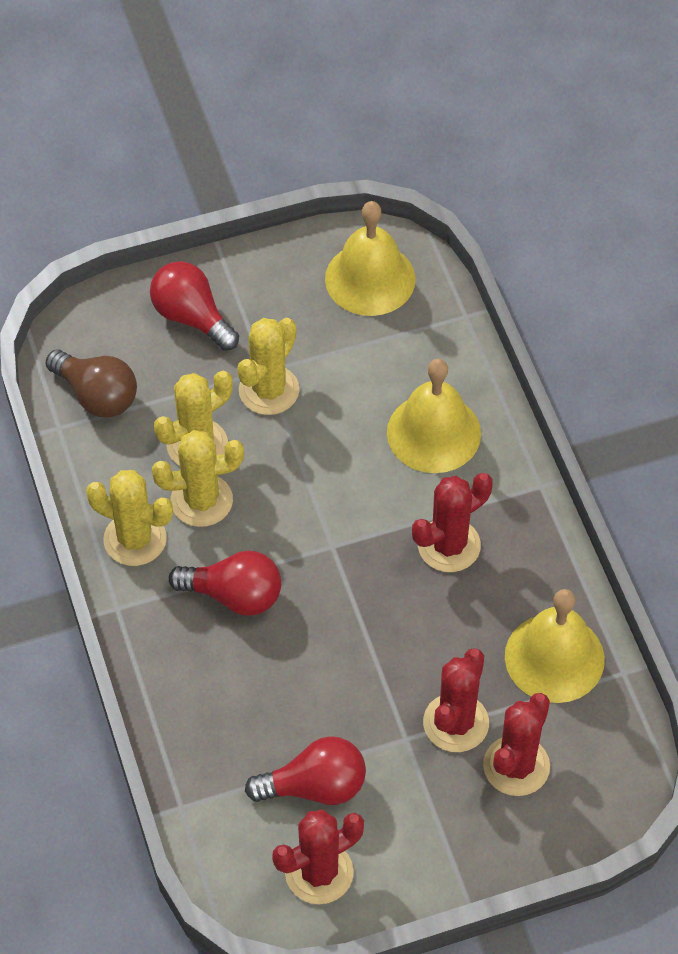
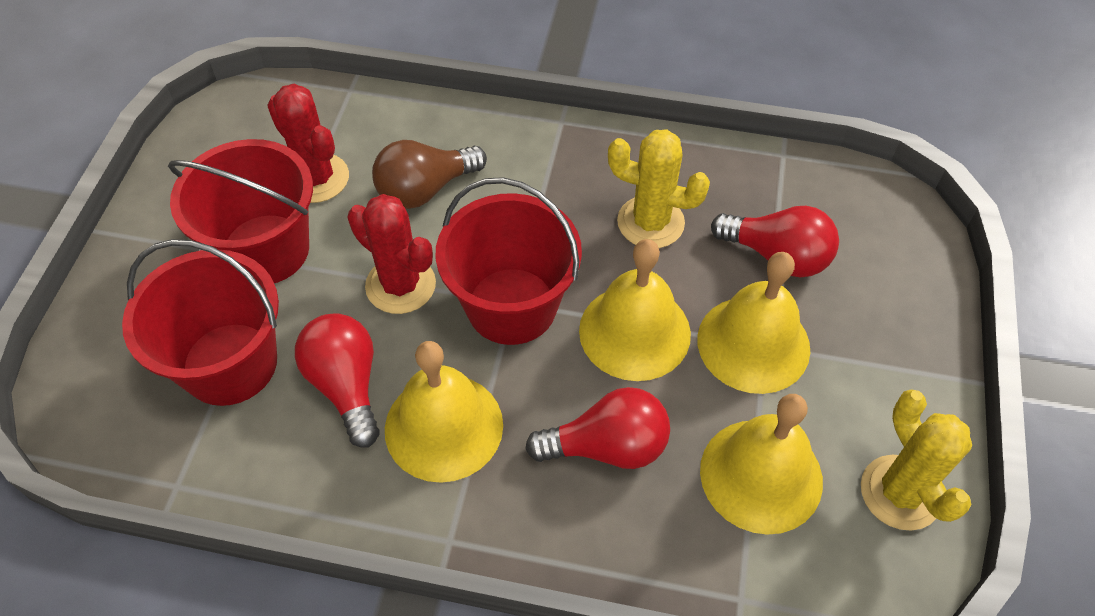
red bucket: 0 -> 3
red cactus: 4 -> 2
yellow bell: 3 -> 4
yellow cactus: 4 -> 2

